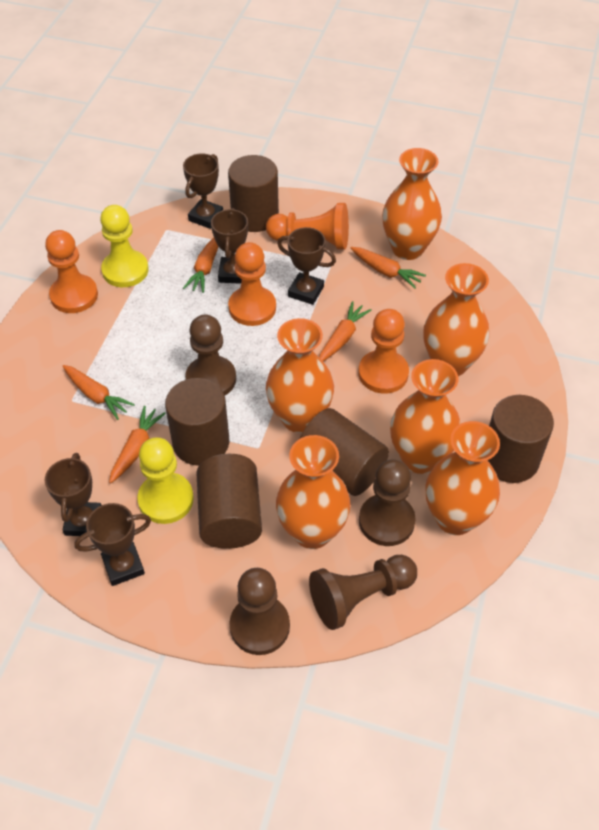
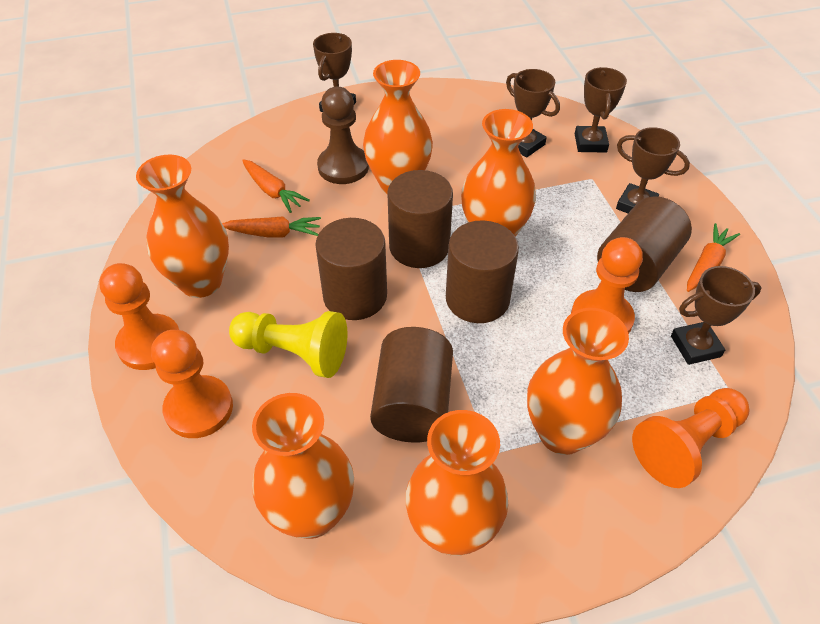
brown pawn: 4 -> 1
orange carrot: 5 -> 3
yellow pawn: 2 -> 1

